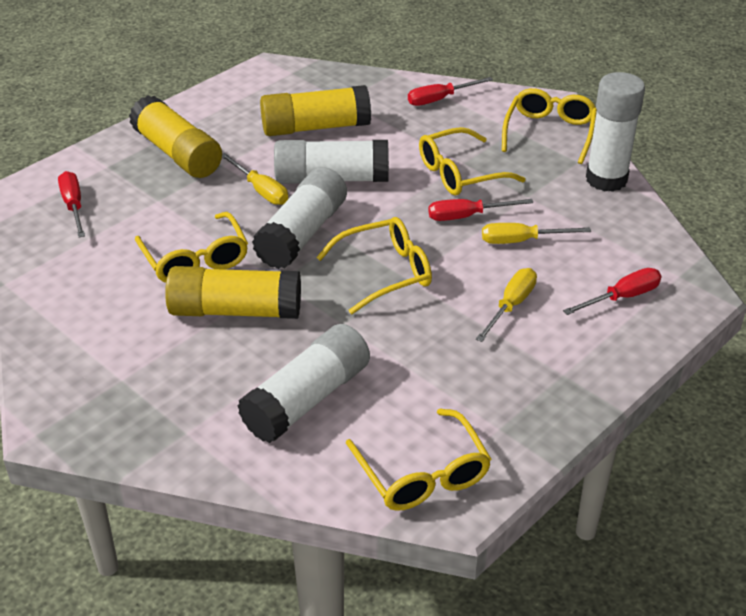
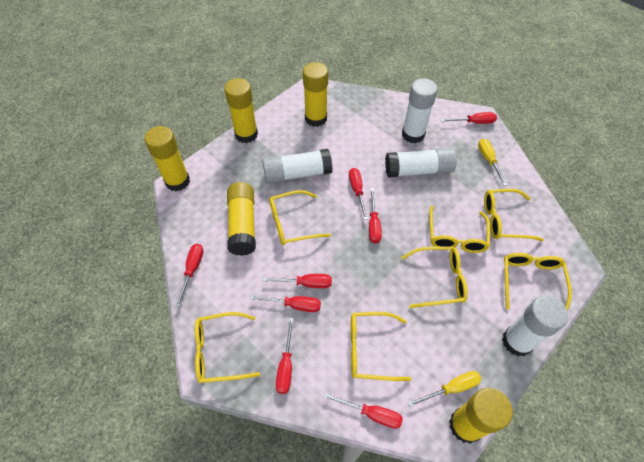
red screwdriver: 4 -> 8
yellow glasses: 5 -> 7
yellow glue stick: 3 -> 5
yellow screwdriver: 3 -> 2

